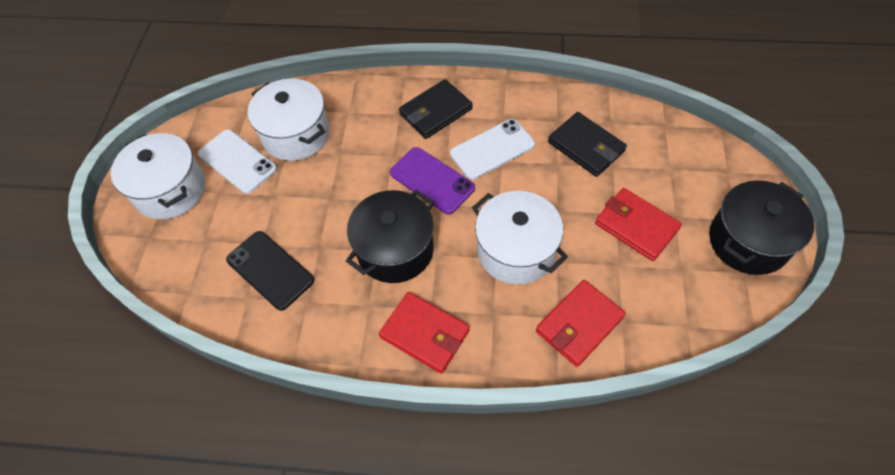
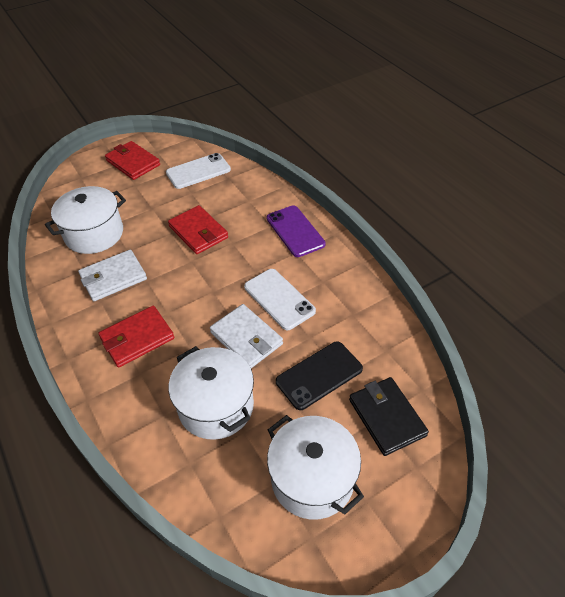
black pot: 2 -> 0
black wallet: 2 -> 1
white wallet: 0 -> 2

